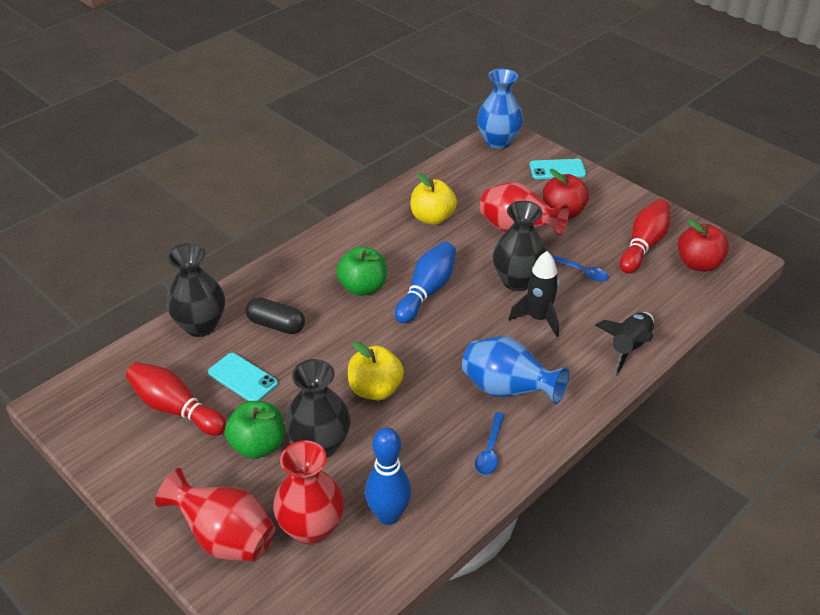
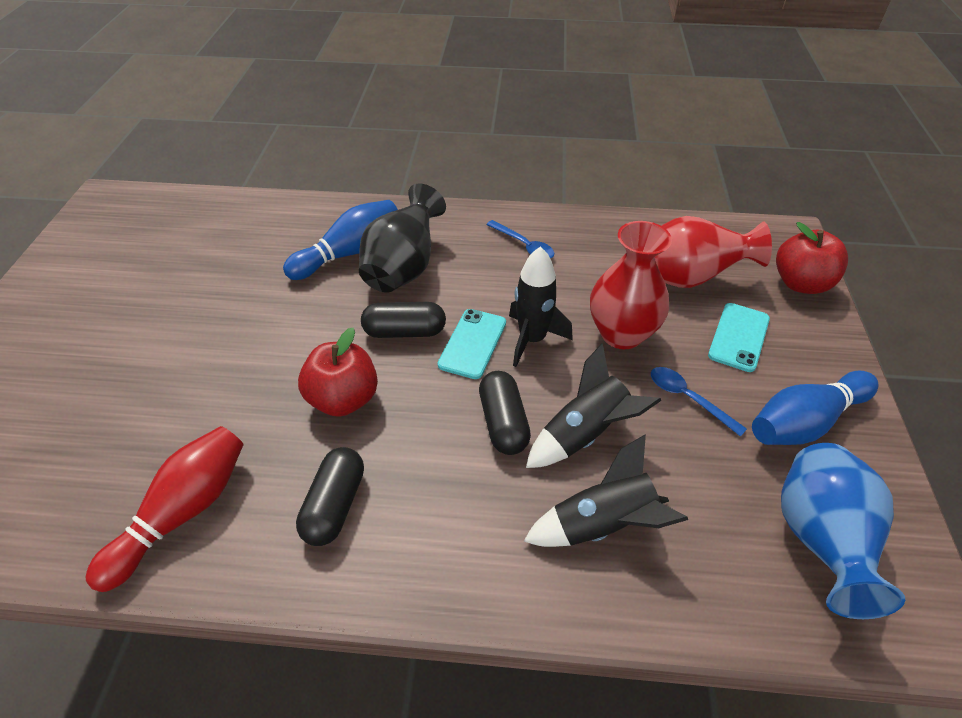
black capsule: 1 -> 3
black rocket: 2 -> 3
black vase: 3 -> 1
blue vase: 2 -> 1
green apple: 2 -> 0
red bowling pin: 2 -> 1
red vase: 3 -> 2
yellow apple: 2 -> 0

